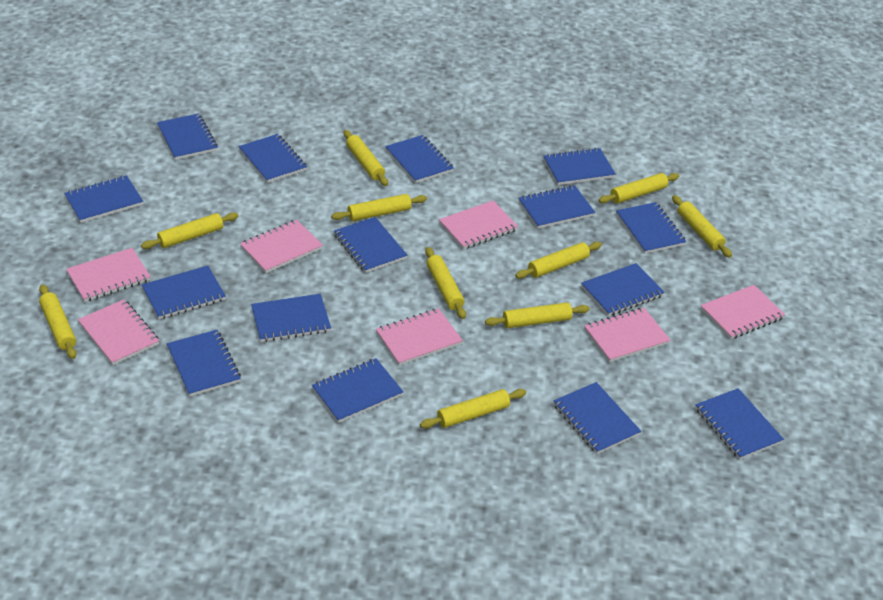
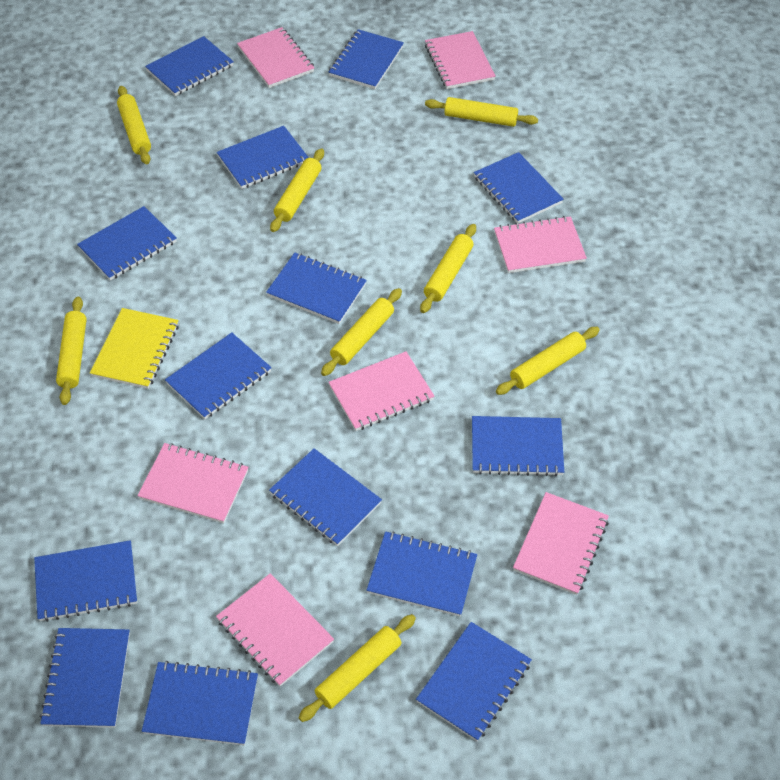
blue notebook: 15 -> 14
yellow notebook: 0 -> 1
yellow rolling pin: 10 -> 8

